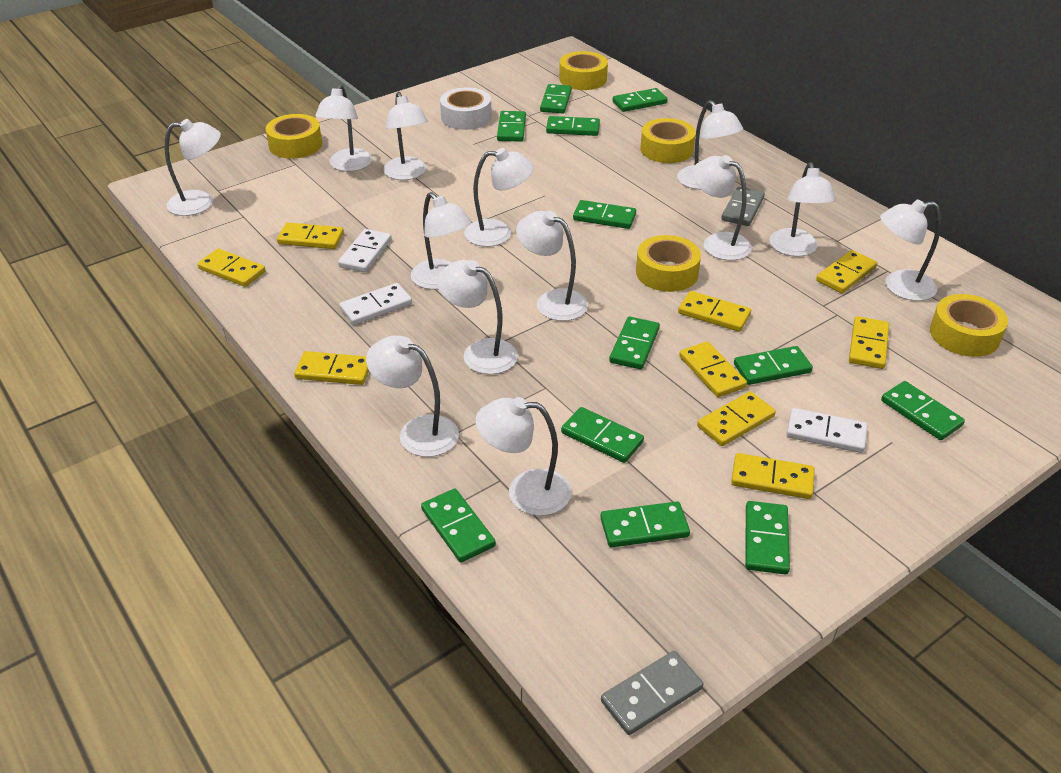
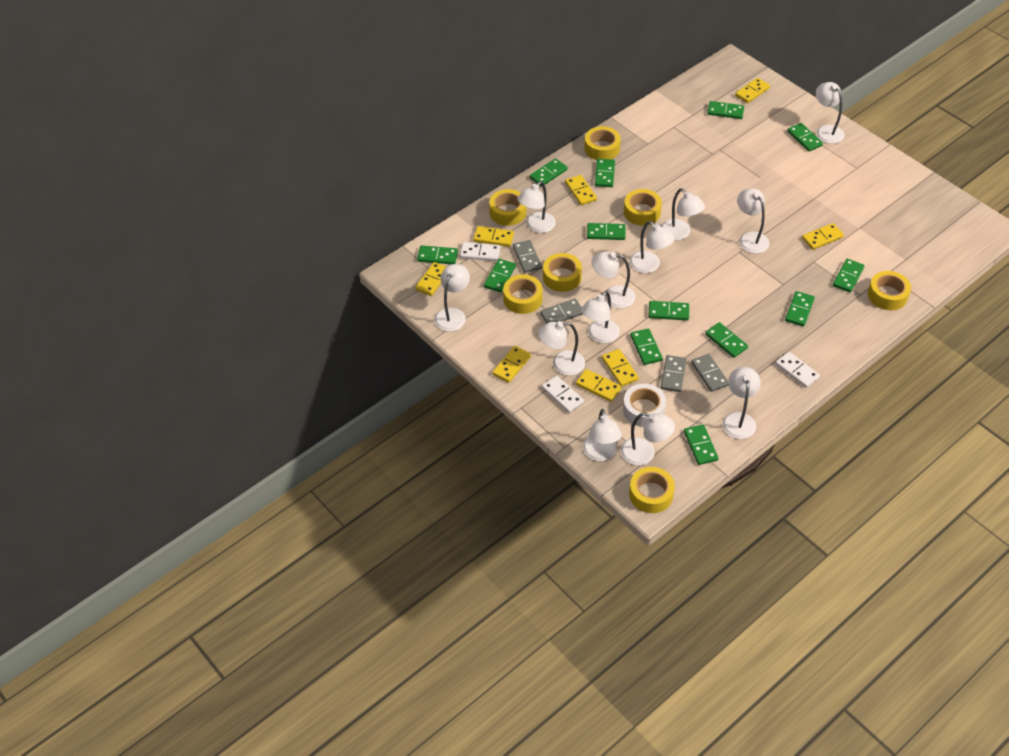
green domino: 12 -> 13
grey domino: 2 -> 4
white lamp: 13 -> 12
yellow domino: 9 -> 8
yellow tape: 5 -> 7

